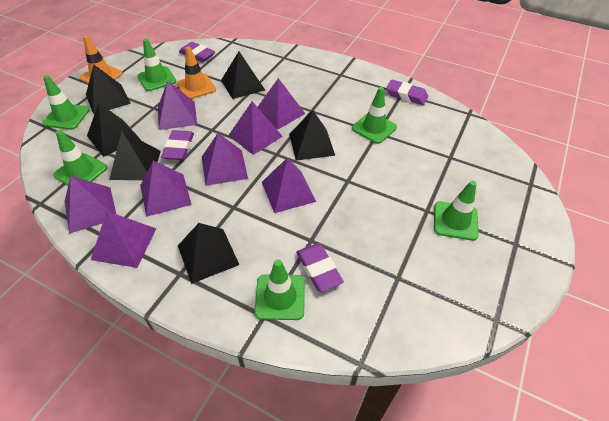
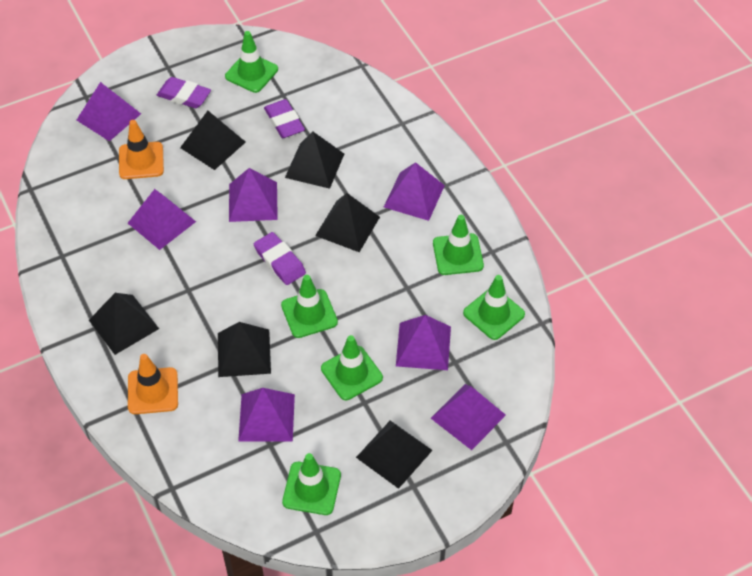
purple eraser: 4 -> 3
purple pyramid: 8 -> 7

